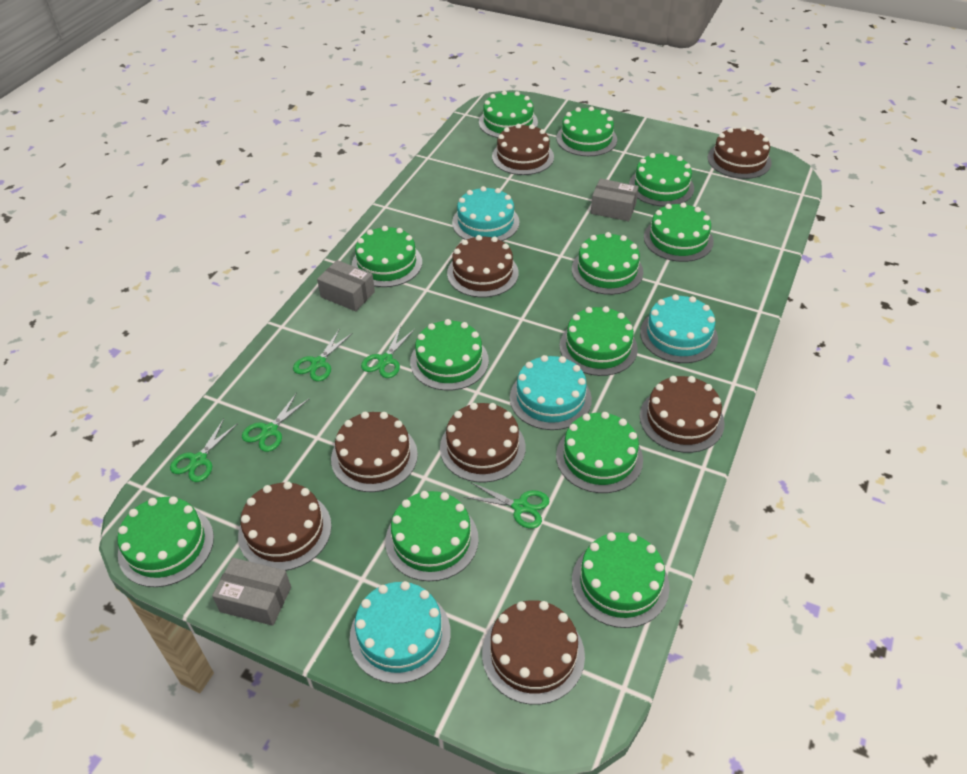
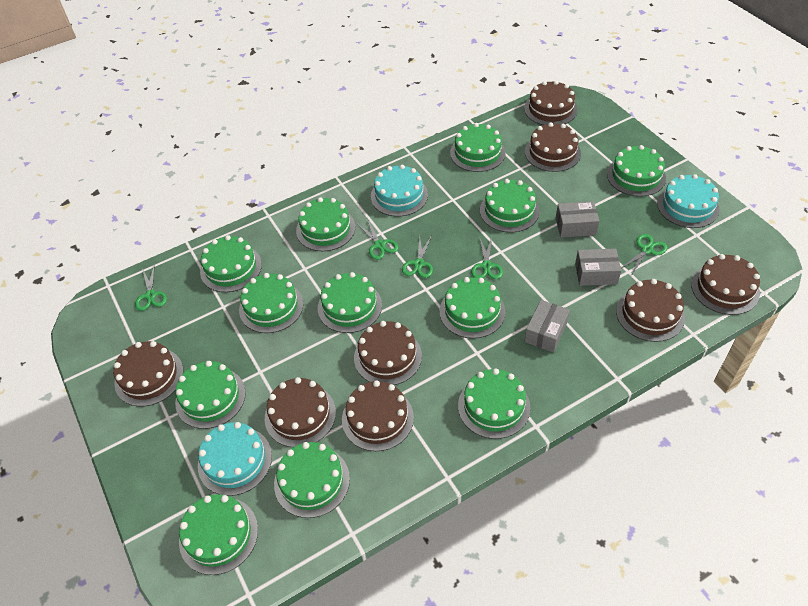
turquoise cake: 4 -> 3

